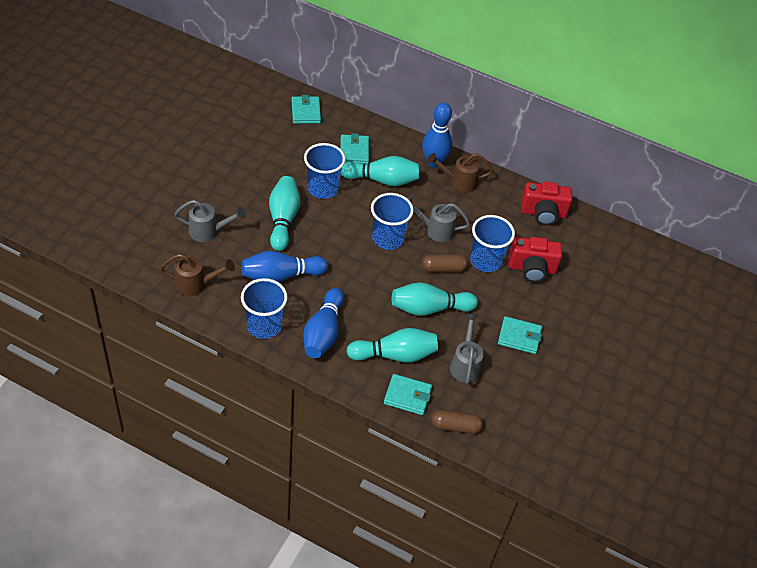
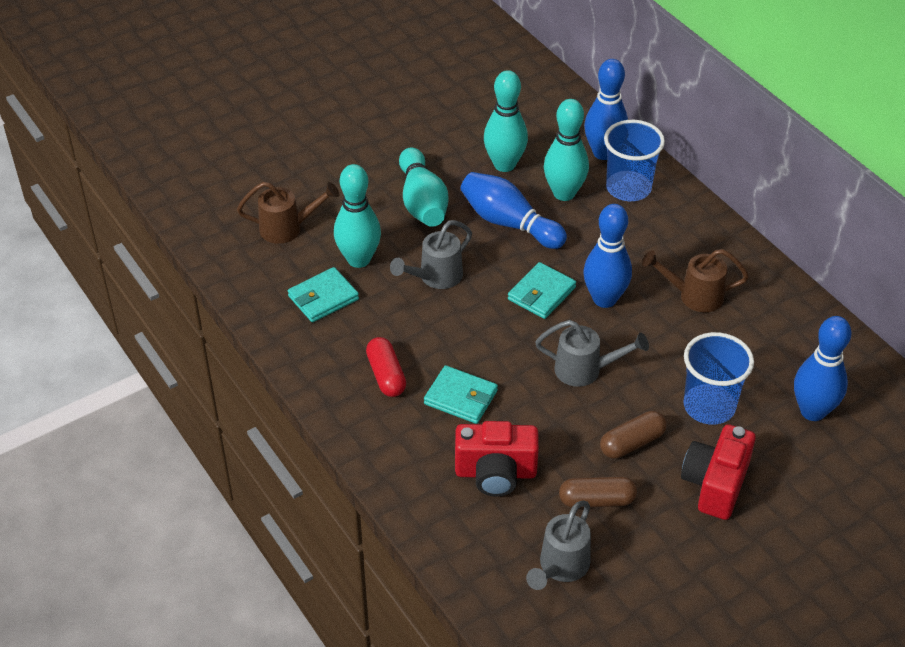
blue bowling pin: 3 -> 4
blue cup: 4 -> 2
red capsule: 0 -> 1
turquoise wallet: 4 -> 3

